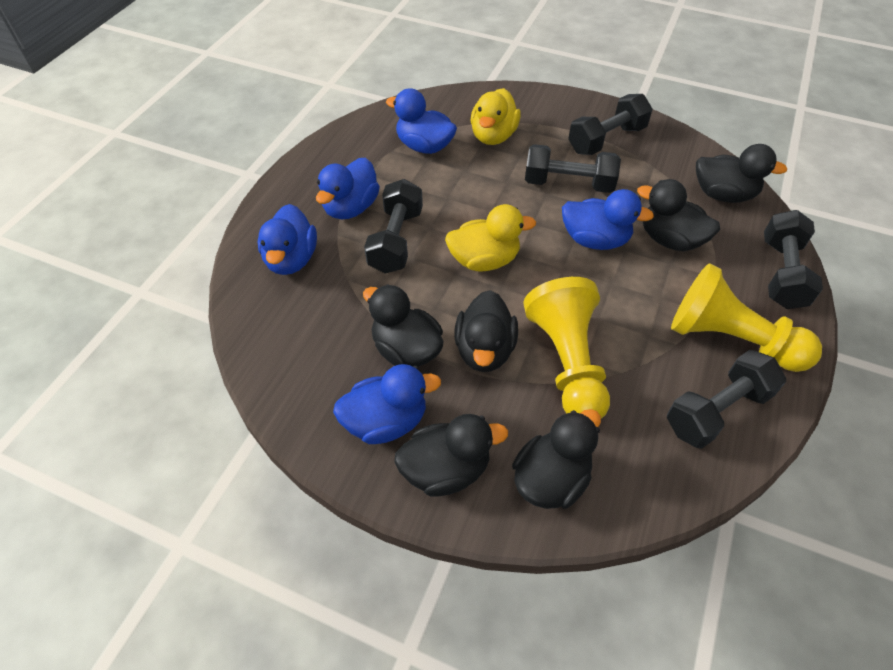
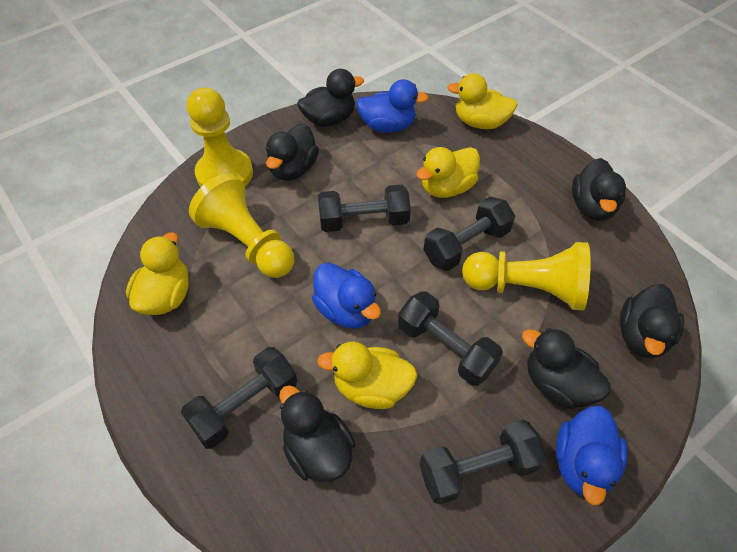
blue duck: 5 -> 3
yellow duck: 2 -> 4
yellow pawn: 2 -> 3

